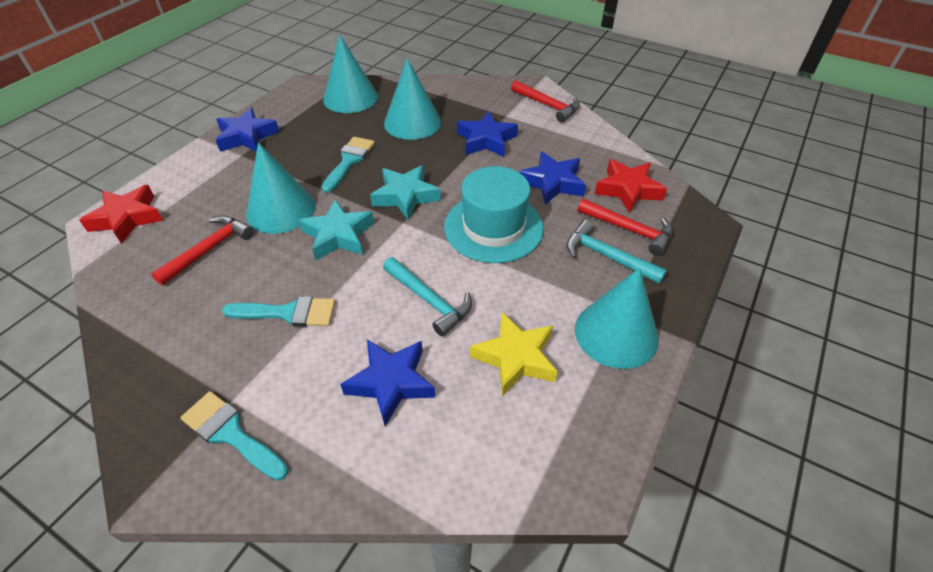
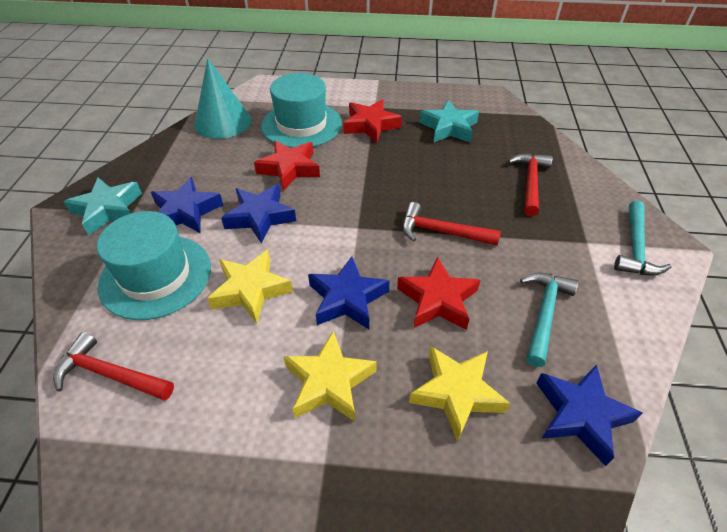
red star: 2 -> 3
turquoise brush: 3 -> 0
turquoise cone: 4 -> 1
turquoise hat: 1 -> 2
yellow star: 1 -> 3

